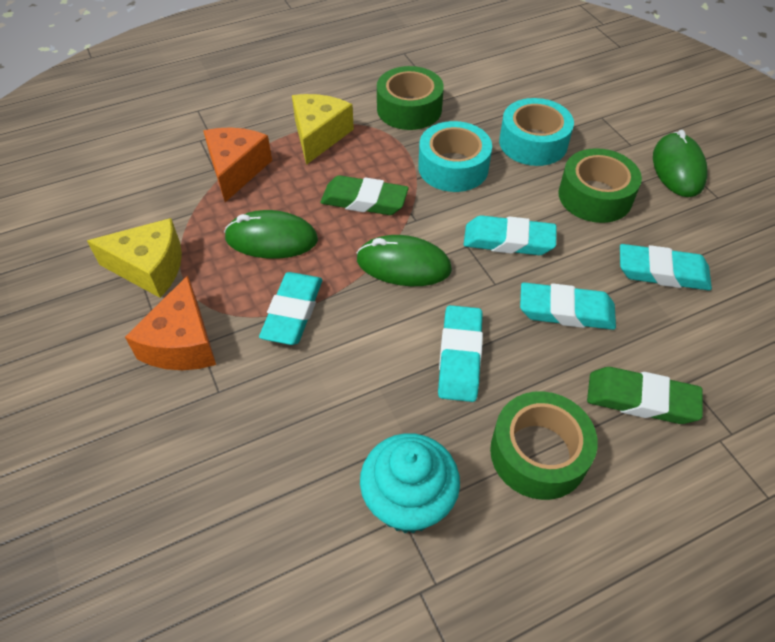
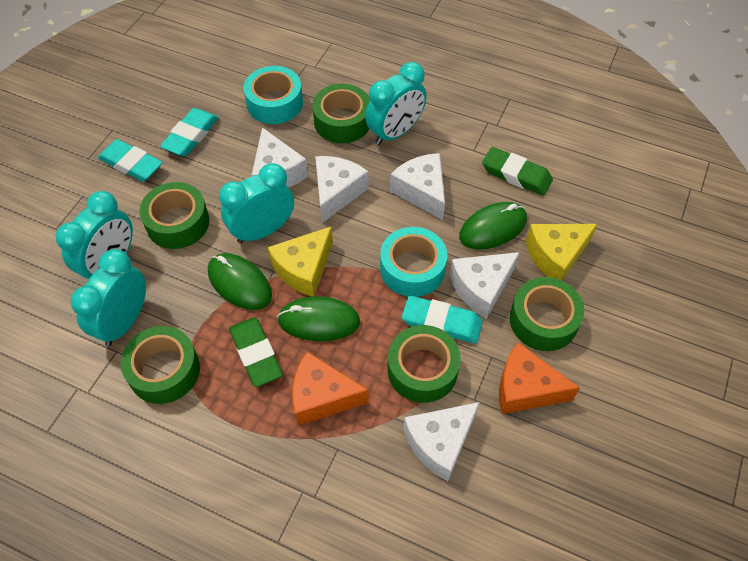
green tape: 3 -> 5
turquoise clock: 0 -> 4
turquoise cupcake: 1 -> 0
turquoise eraser: 5 -> 3
white cheese: 0 -> 5

